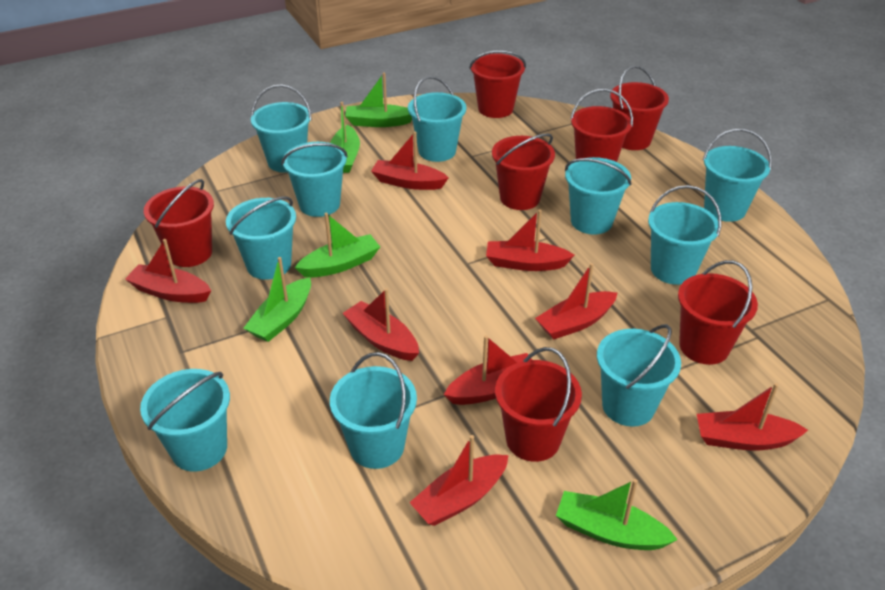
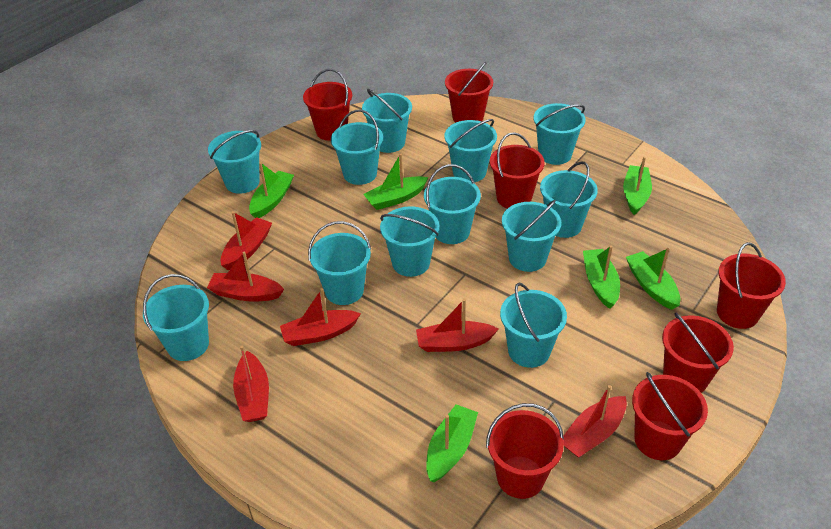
green boat: 5 -> 6
red boat: 8 -> 6
turquoise bucket: 10 -> 12

